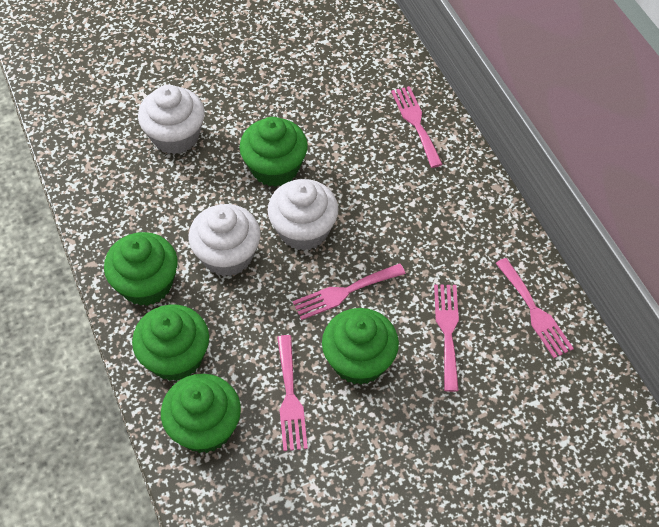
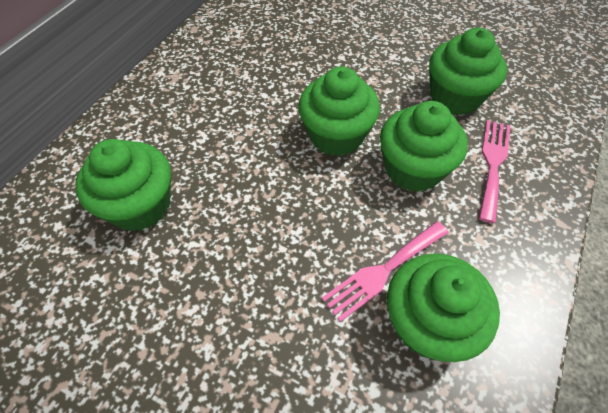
pink fork: 5 -> 2
white cupcake: 3 -> 0

